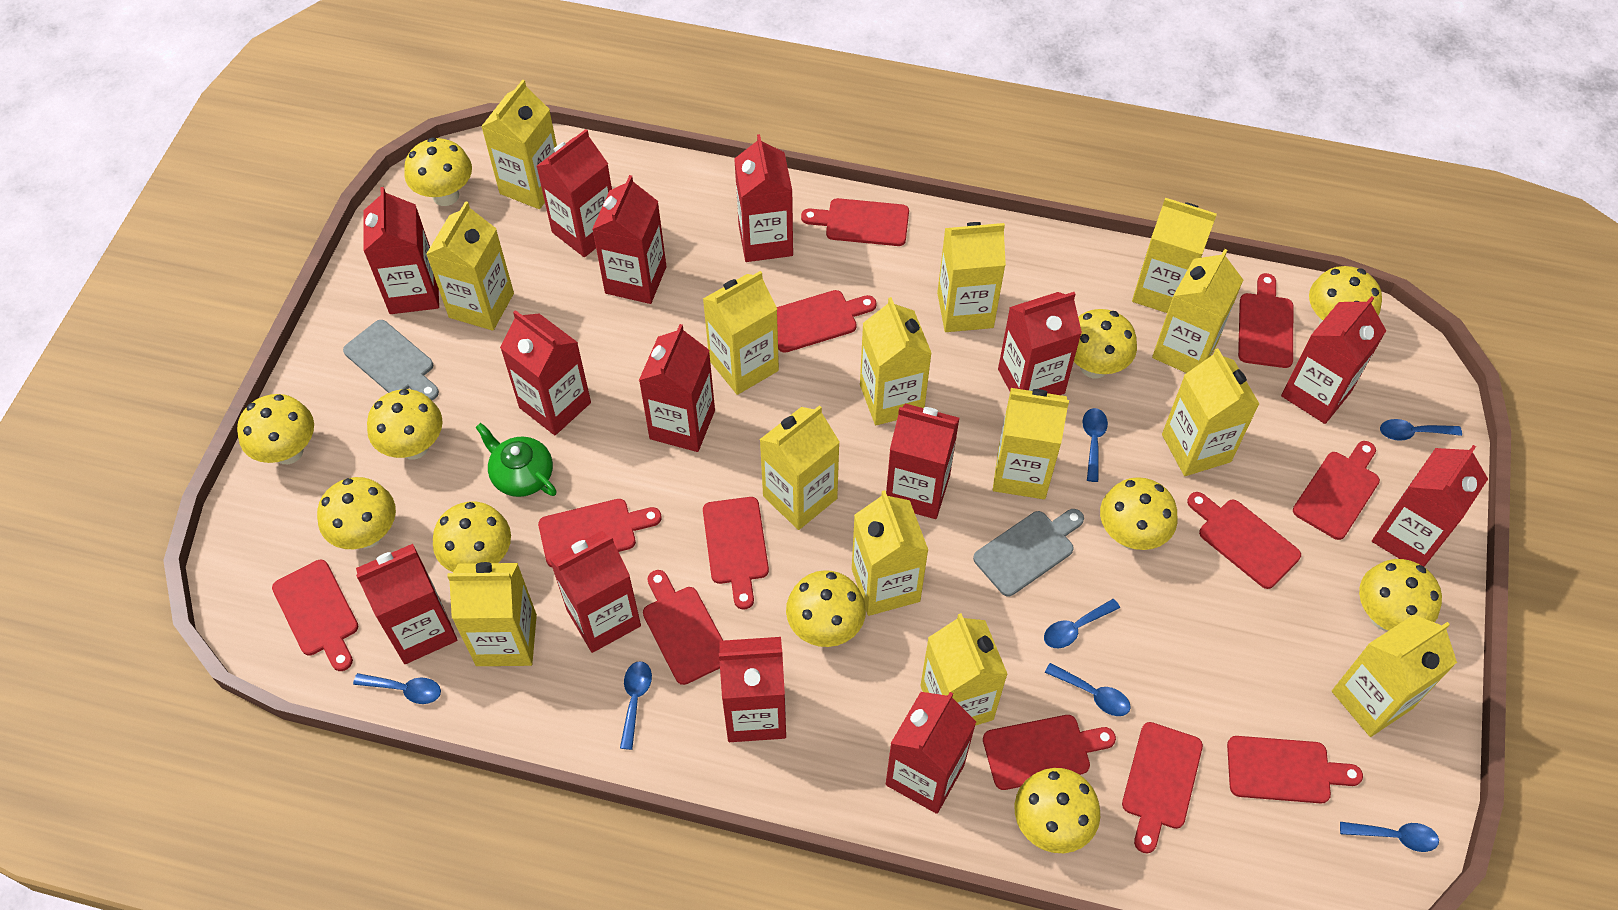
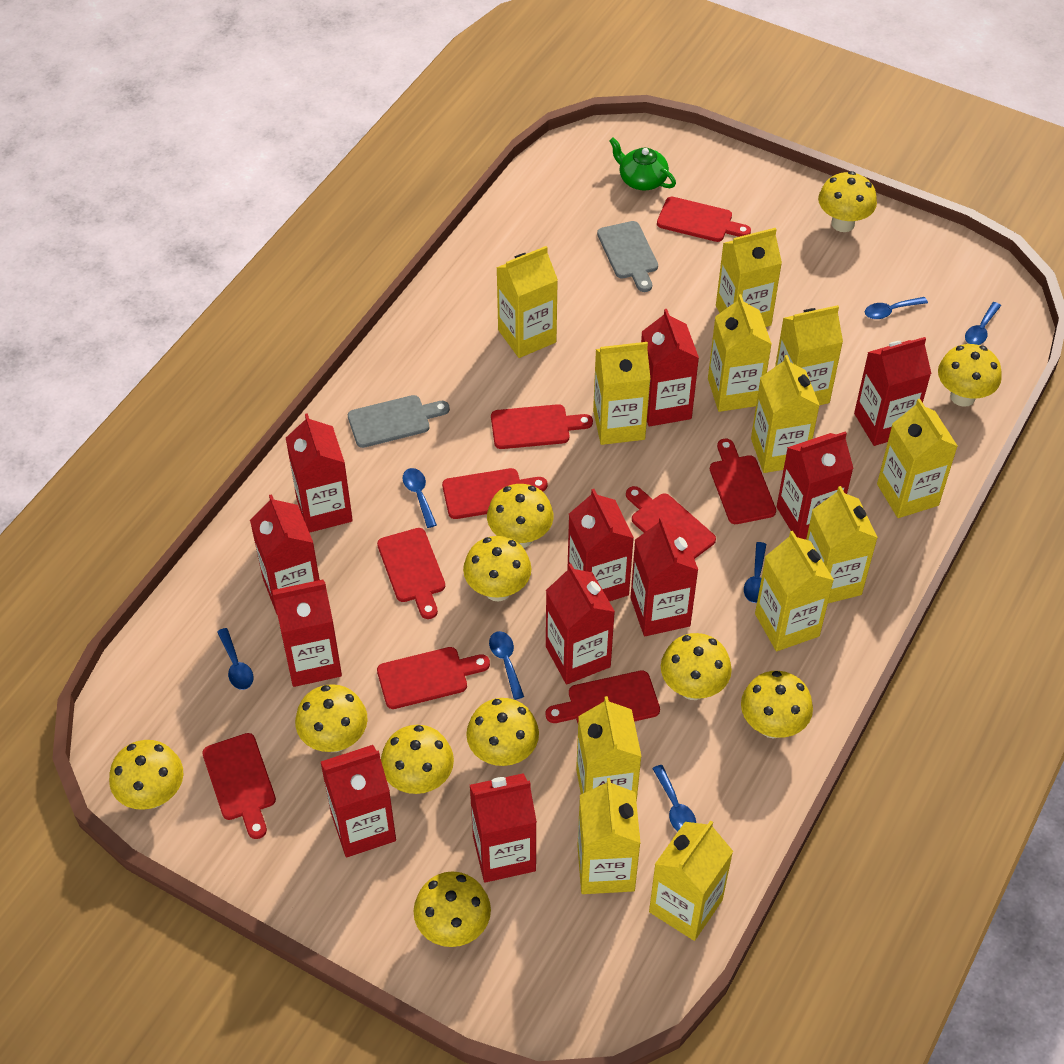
red carton: 14 -> 11
red cutting board: 12 -> 9
yellow carton: 14 -> 12

